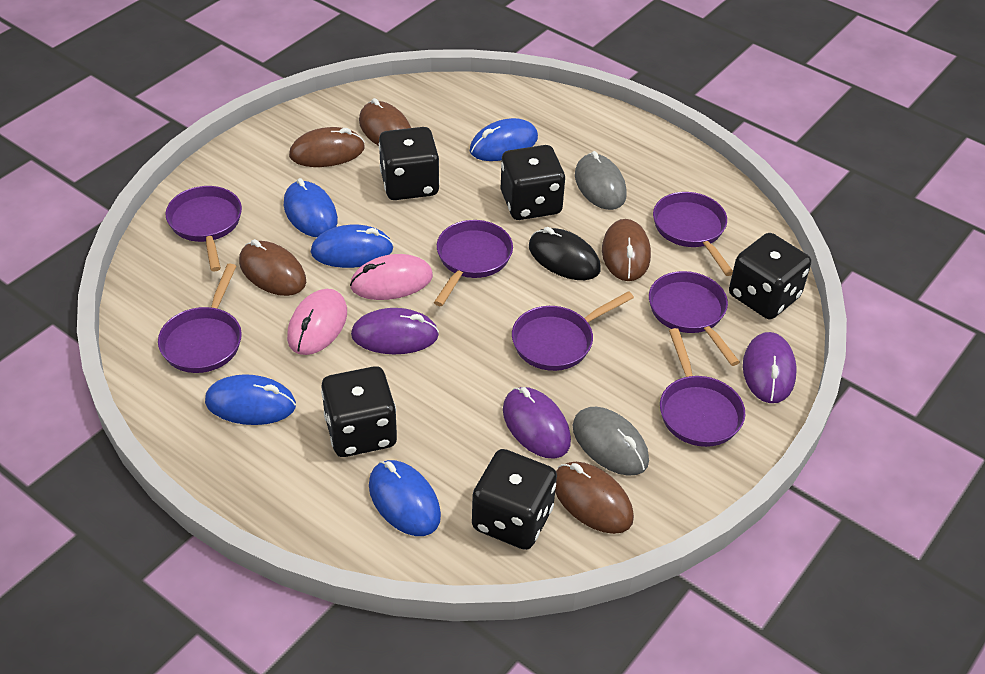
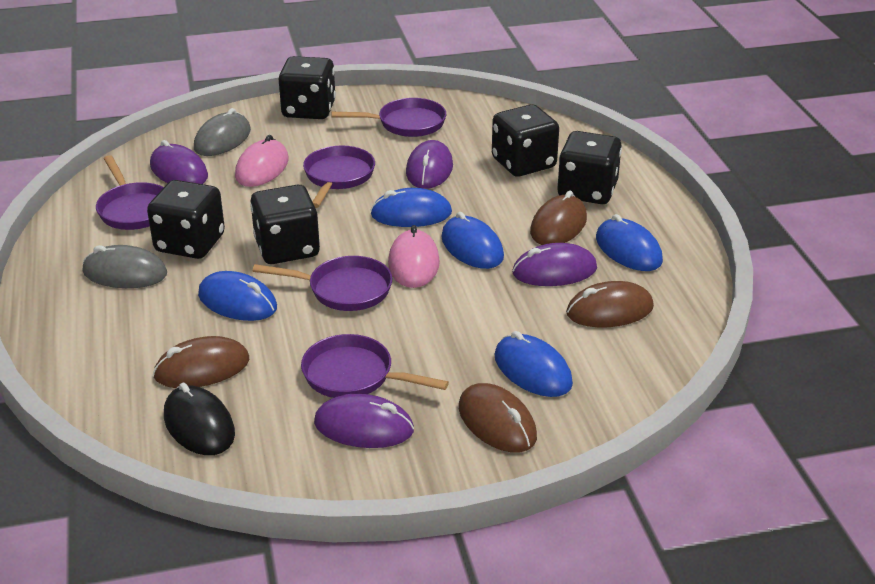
brown mouse: 5 -> 4
purple mouse: 3 -> 4
purple pan: 7 -> 5

